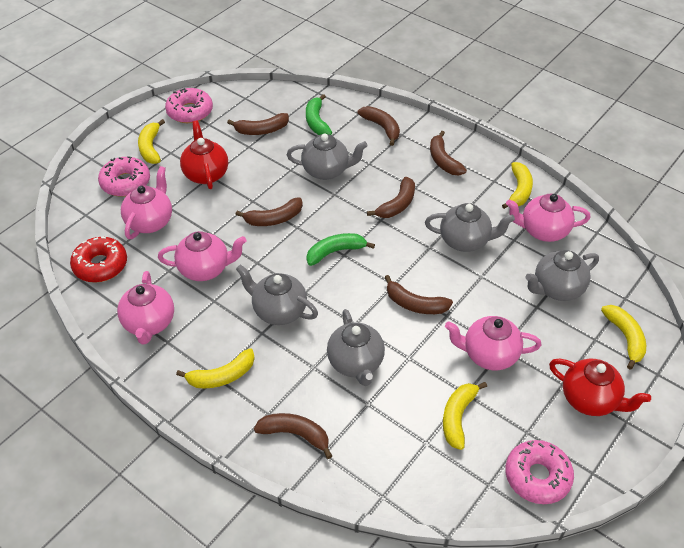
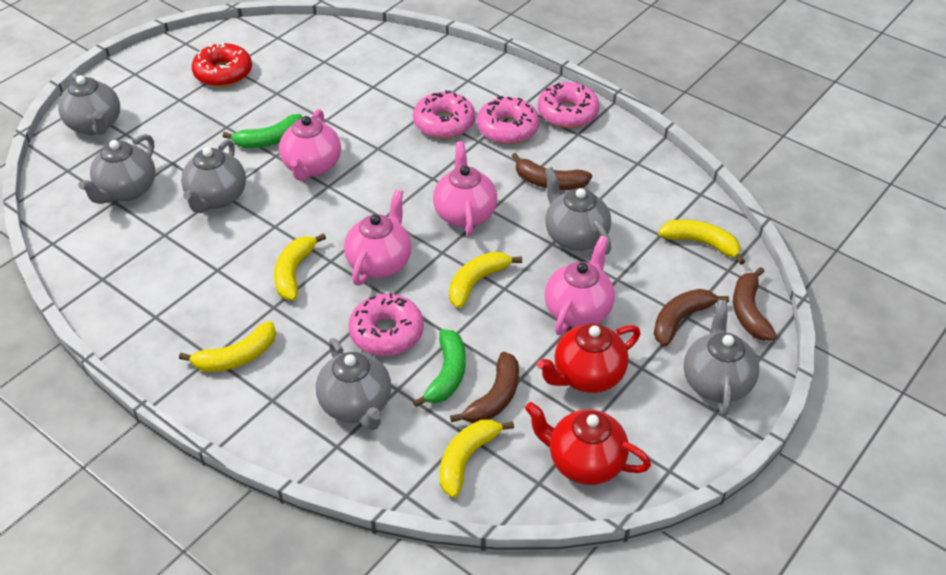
brown banana: 7 -> 4
grey teapot: 5 -> 6
pink donut: 3 -> 4
pink teapot: 5 -> 4

